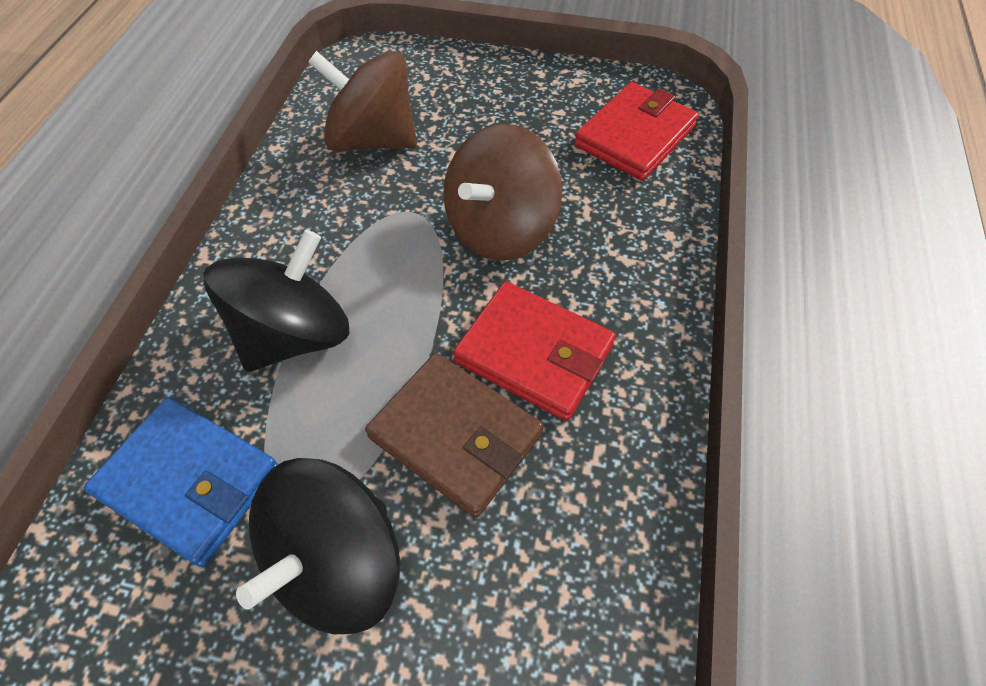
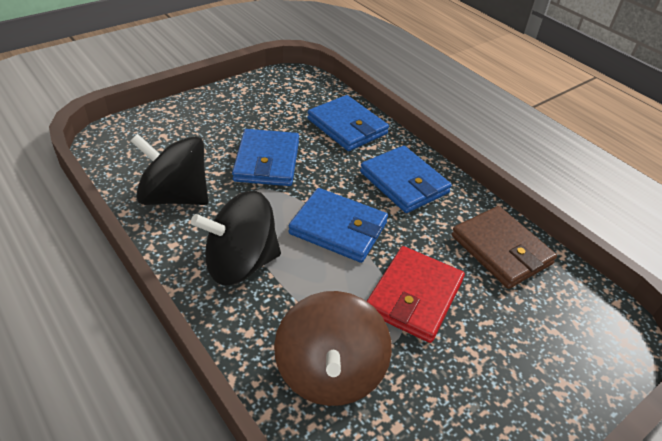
blue wallet: 1 -> 4
brown spinning top: 2 -> 1
red wallet: 2 -> 1

